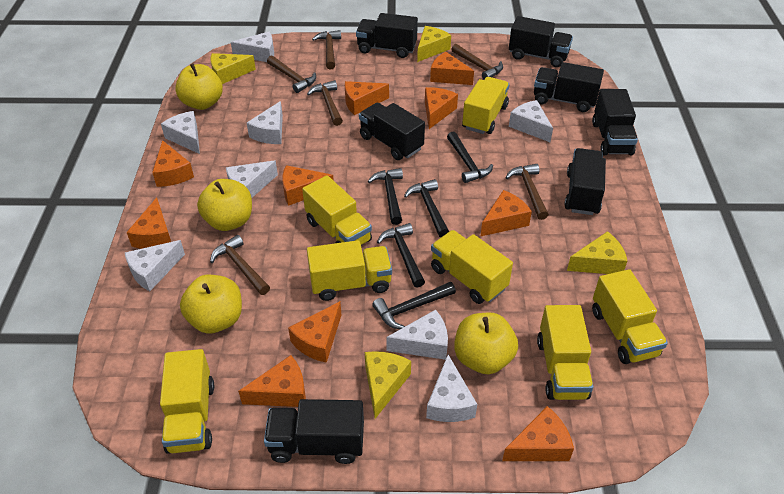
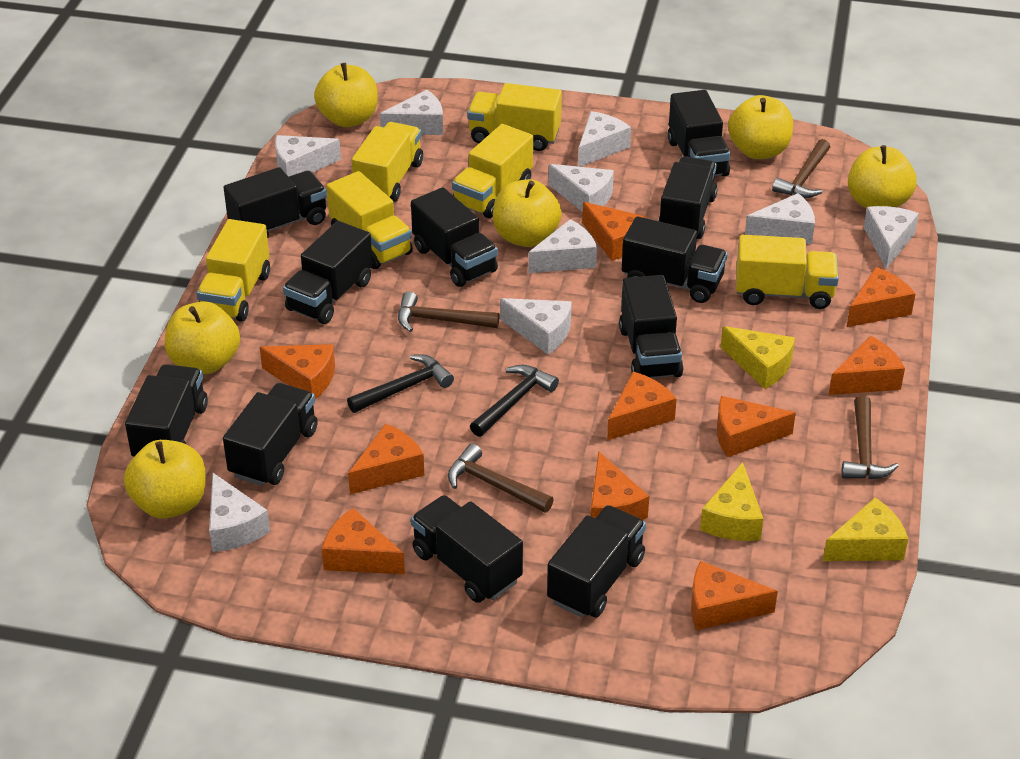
black hammer: 5 -> 2
black truck: 7 -> 11
brown hammer: 6 -> 4
white cheese: 8 -> 9
yellow apple: 4 -> 6
yellow cheese: 4 -> 3
yellow truck: 7 -> 6

